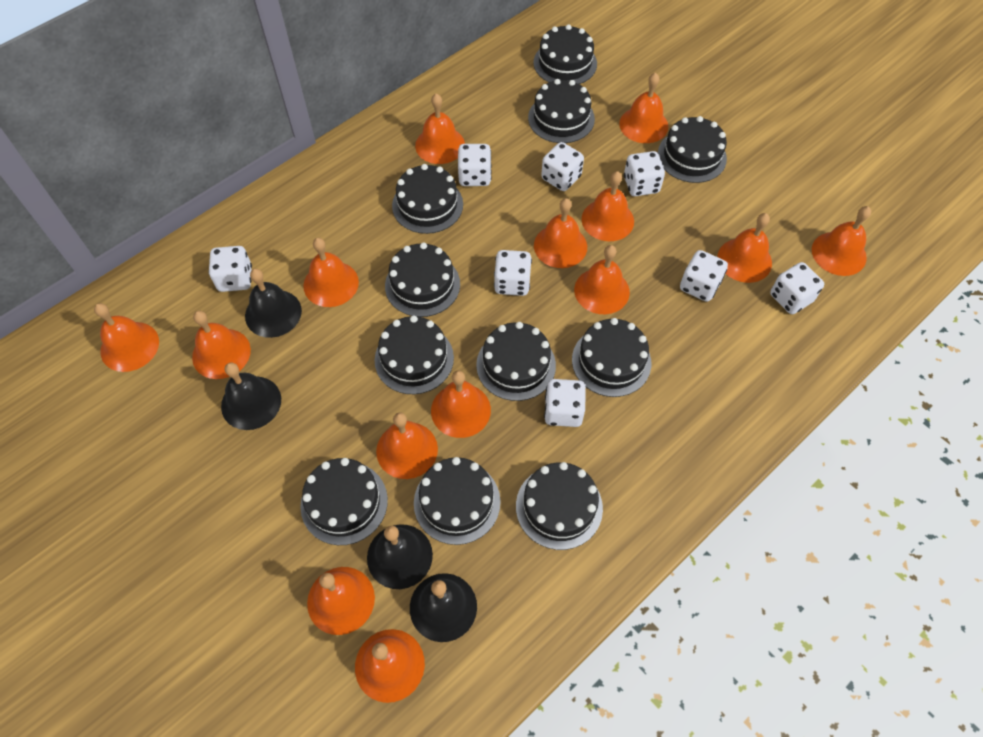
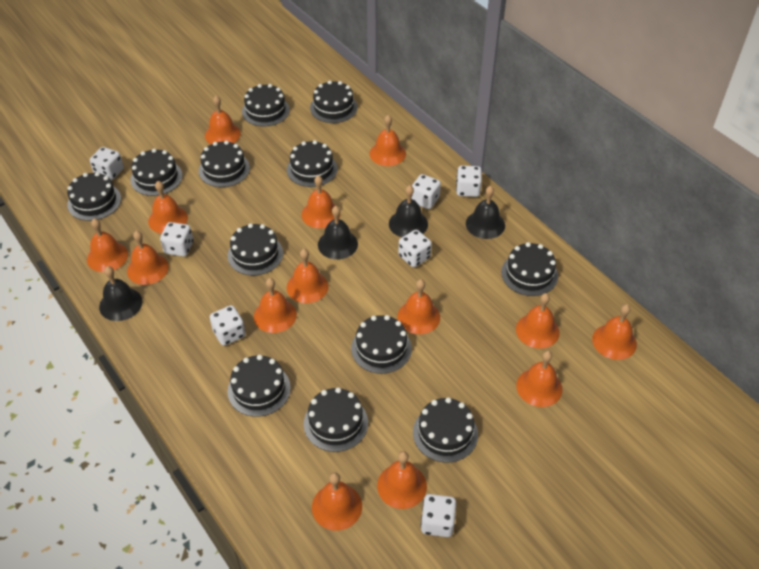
black cake: 11 -> 12
white dice: 8 -> 7

